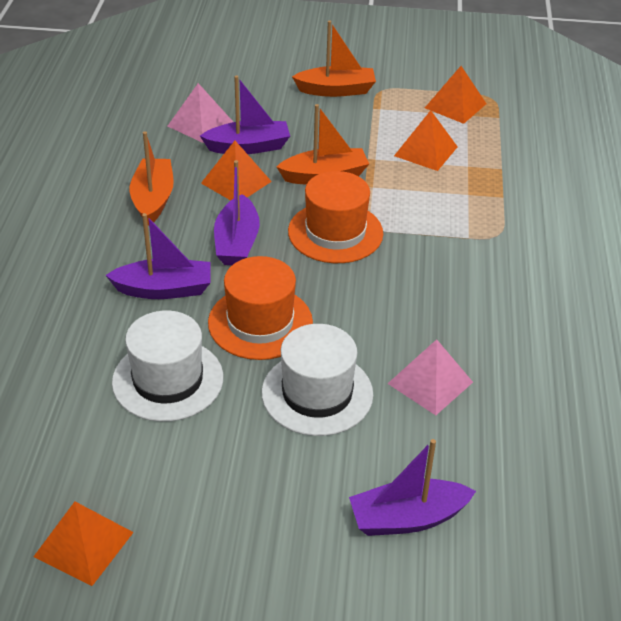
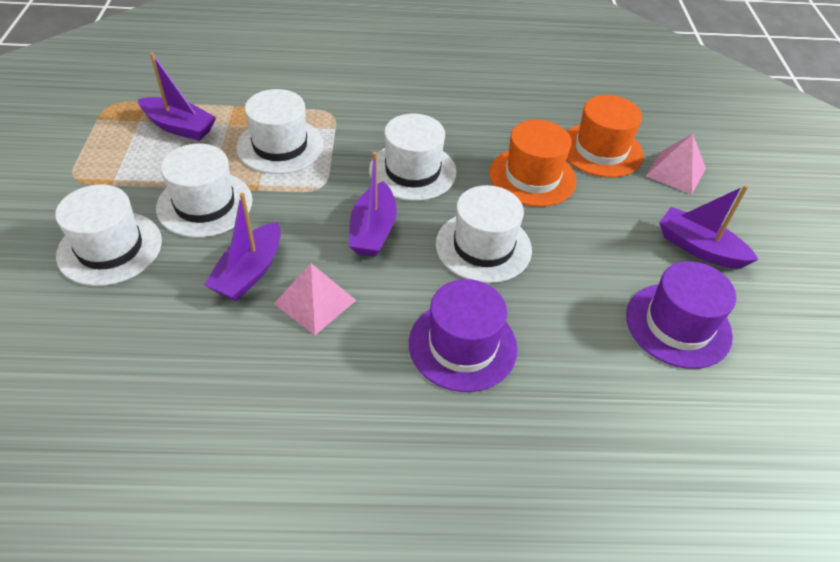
orange boat: 3 -> 0
orange pyramid: 4 -> 0
purple hat: 0 -> 2
white hat: 2 -> 5

